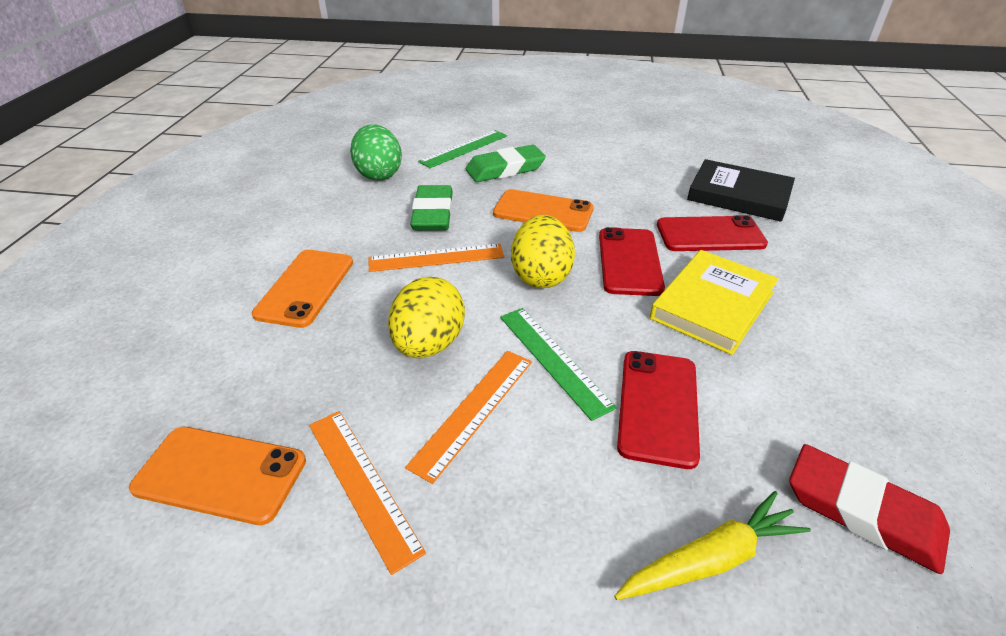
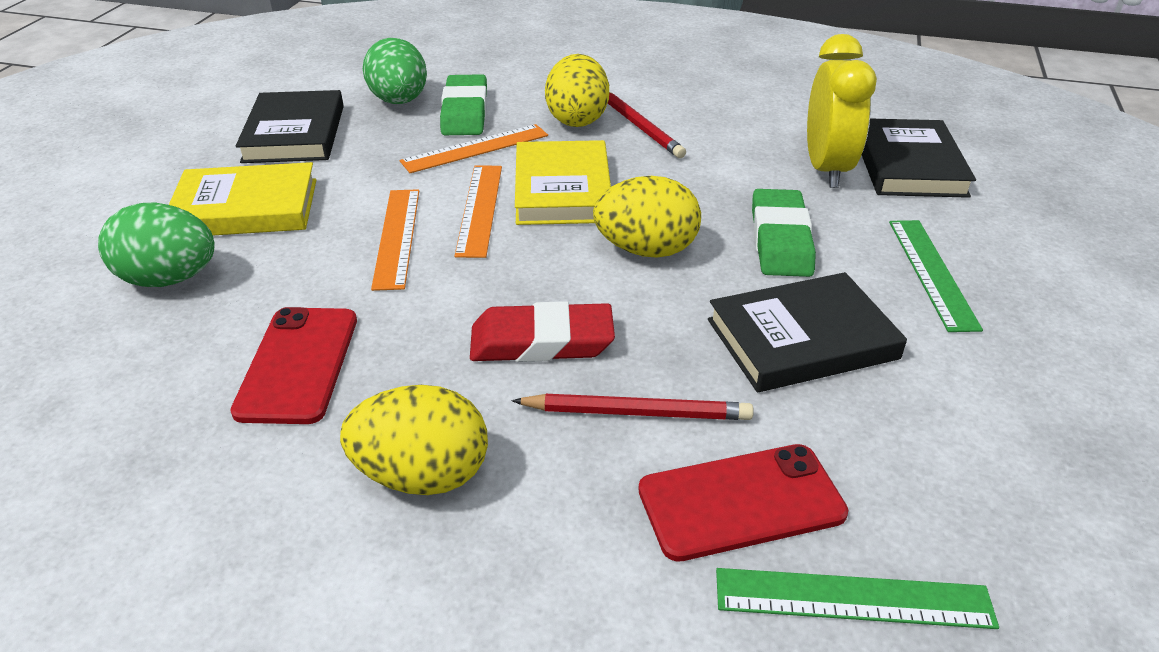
black book: 1 -> 3
green egg: 1 -> 2
orange phone: 3 -> 0
red pencil: 0 -> 2
red phone: 3 -> 2
yellow book: 1 -> 2
yellow carrot: 1 -> 0
yellow clock: 0 -> 1
yellow egg: 2 -> 3

